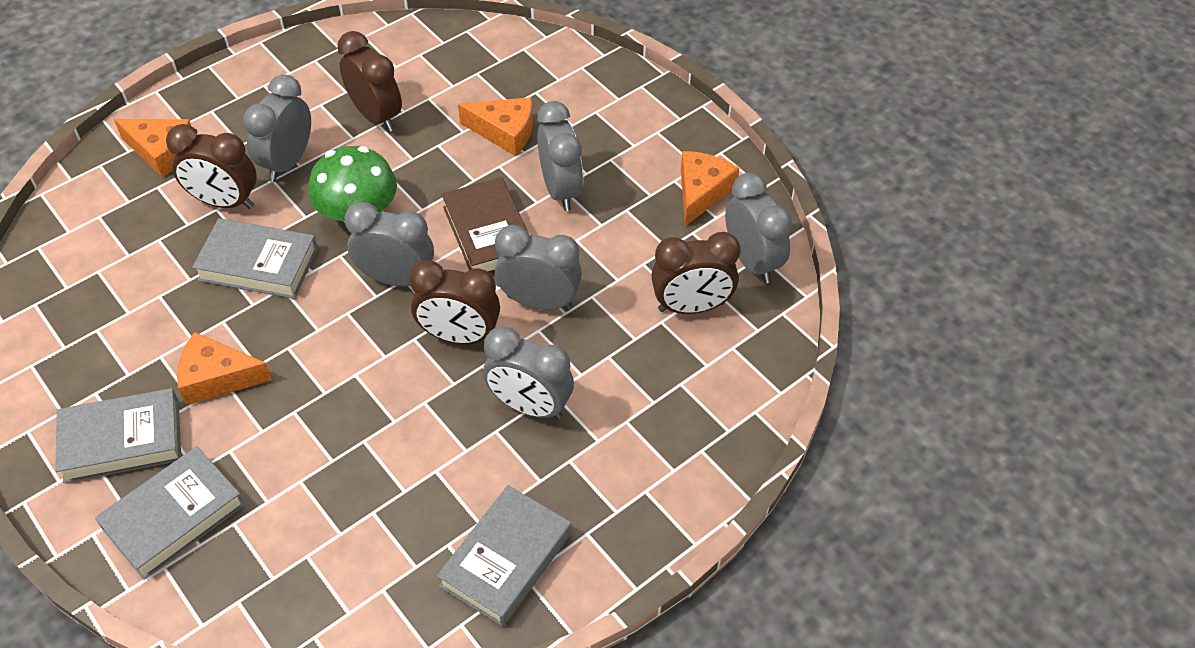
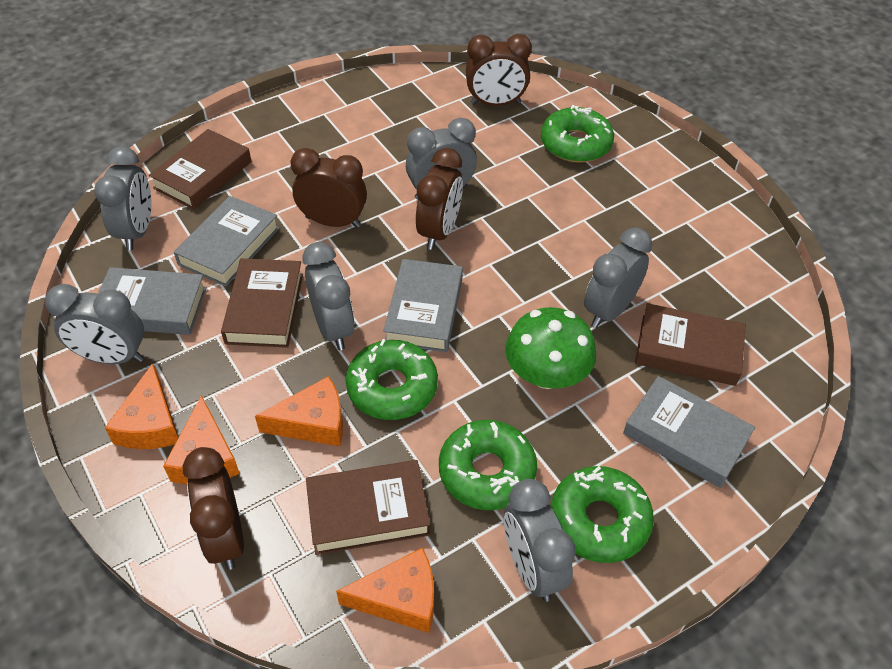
brown book: 1 -> 4
green donut: 0 -> 4

